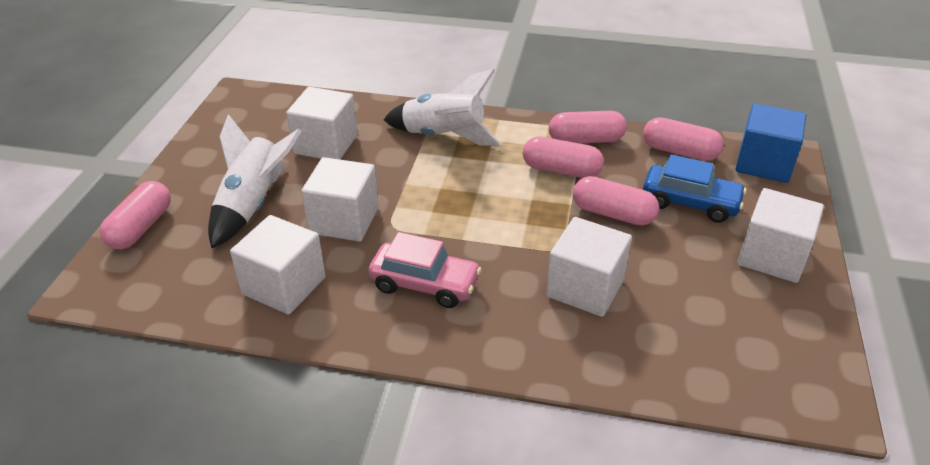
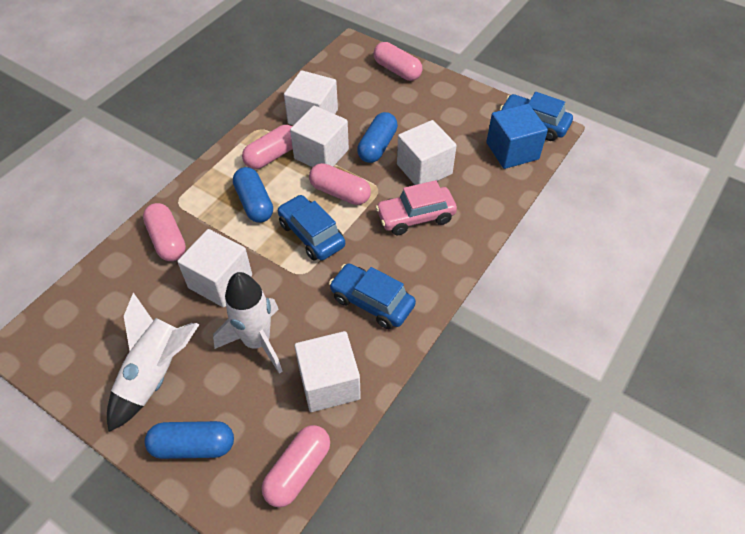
blue capsule: 0 -> 3
blue car: 1 -> 3

